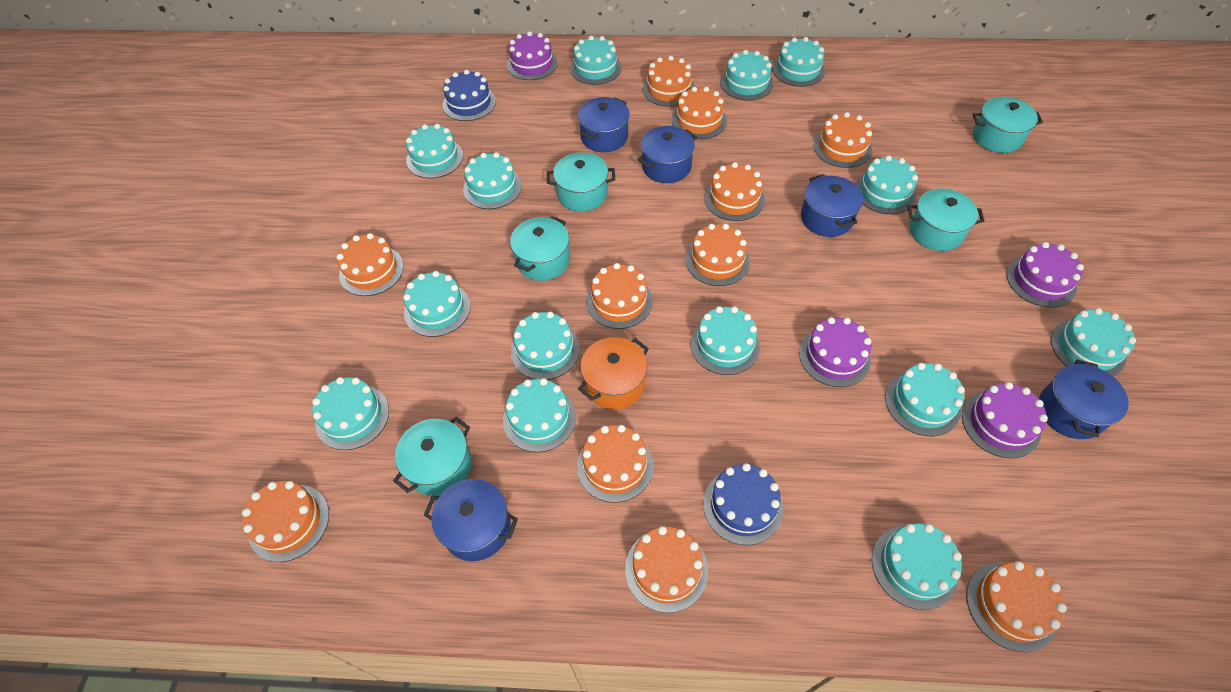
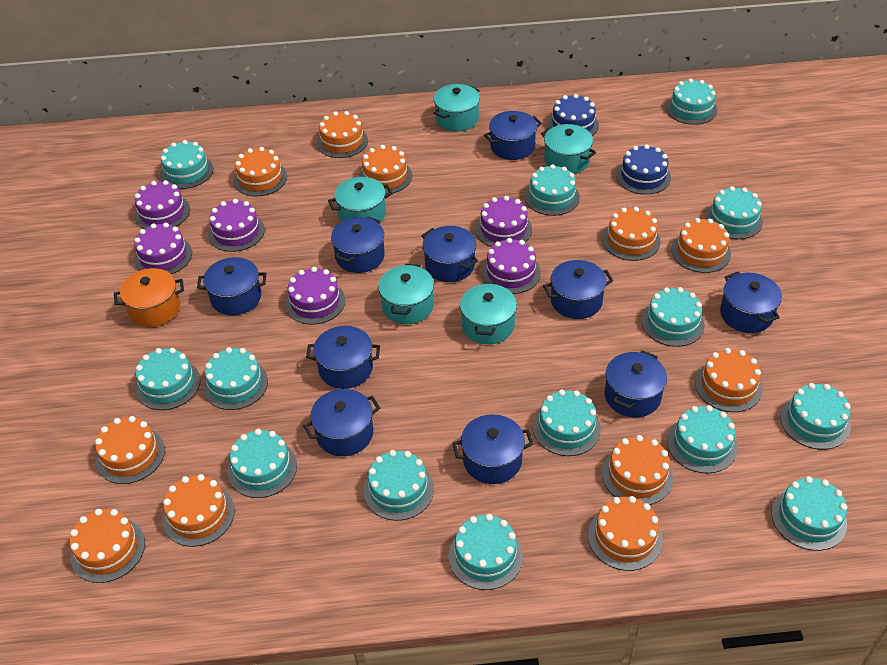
blue pot: 5 -> 10
purple cake: 4 -> 6

